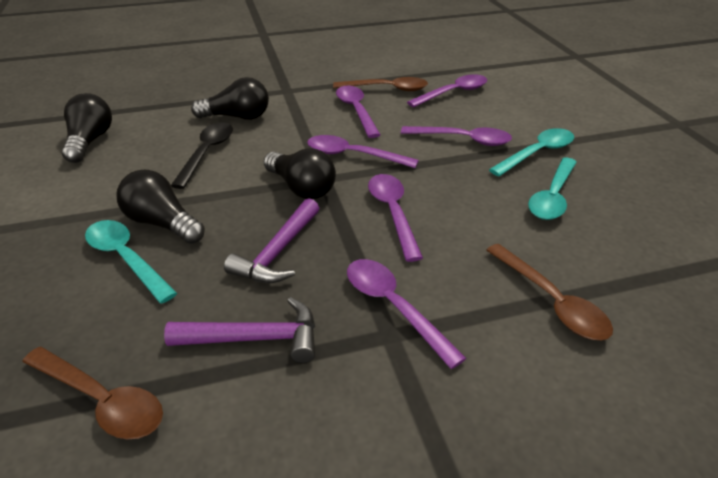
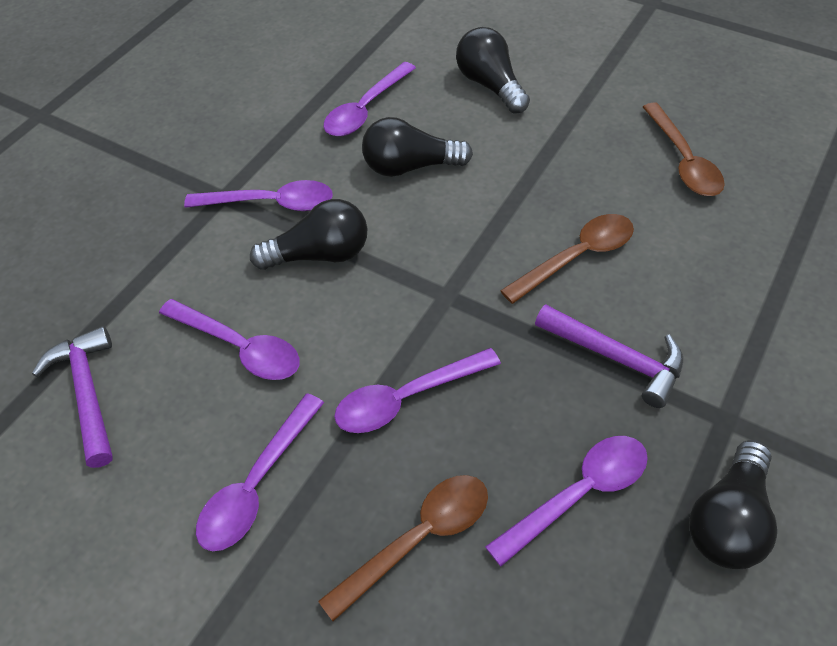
black spoon: 1 -> 0
turquoise spoon: 3 -> 0

